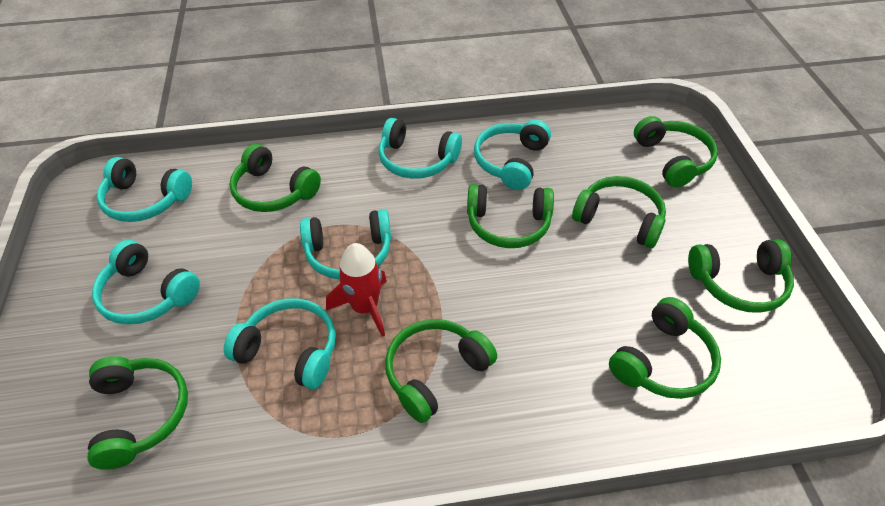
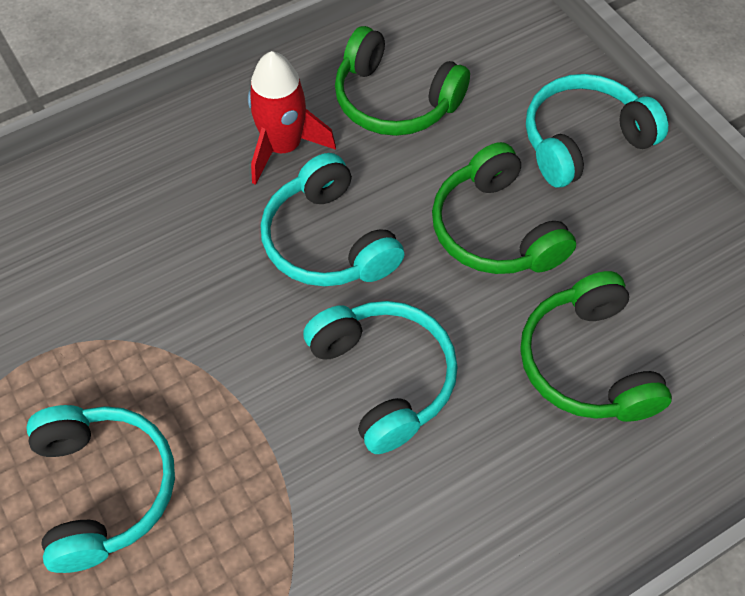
green headphones: 8 -> 3
turquoise headphones: 6 -> 4

